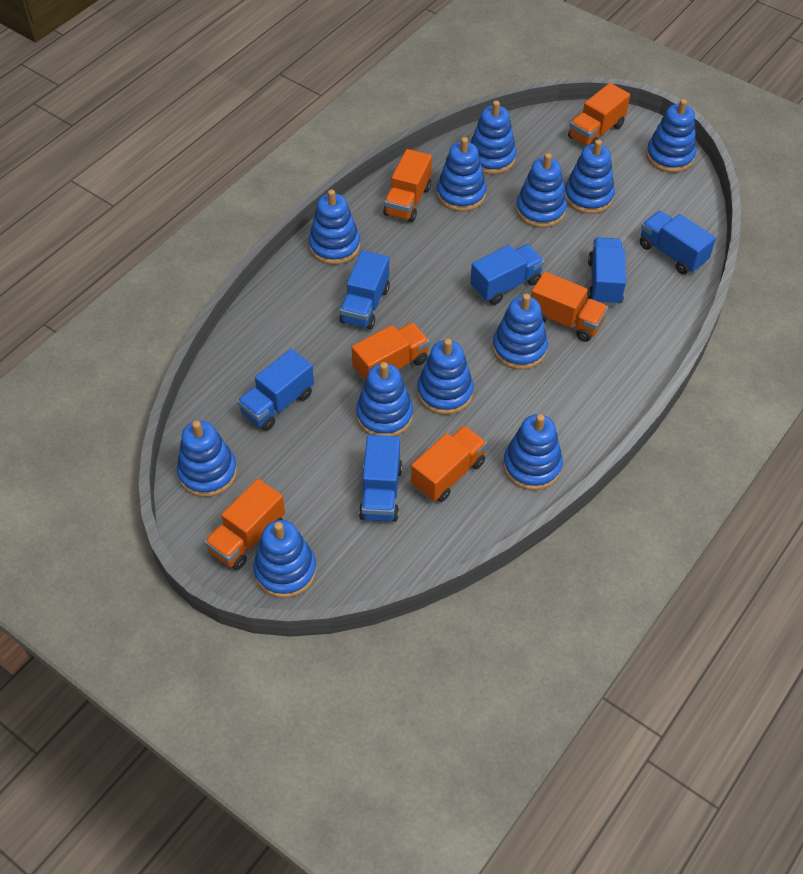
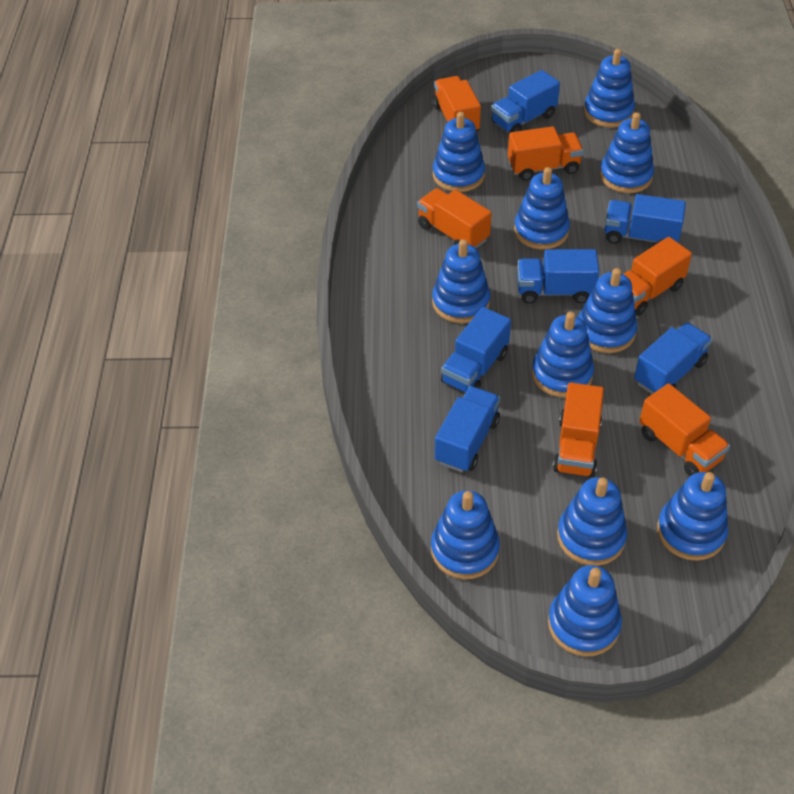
blue stacking toy: 12 -> 11

